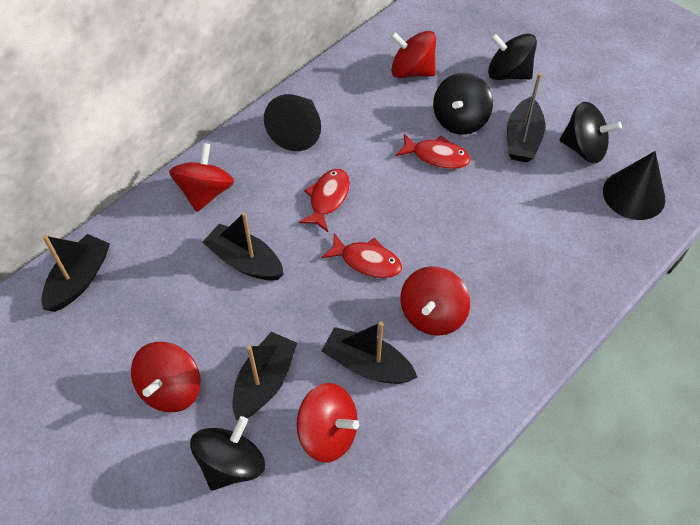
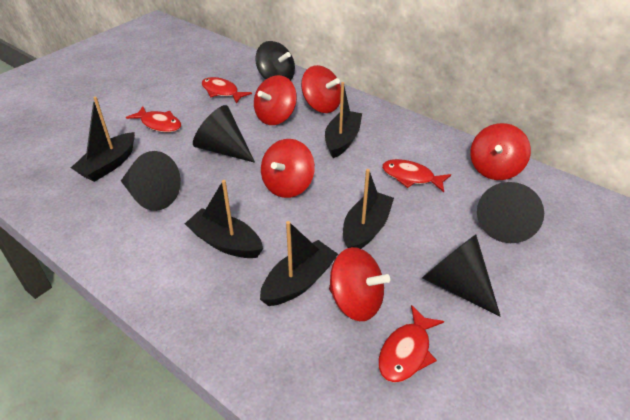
black cone: 2 -> 4
black spinning top: 4 -> 1
red fish: 3 -> 4

